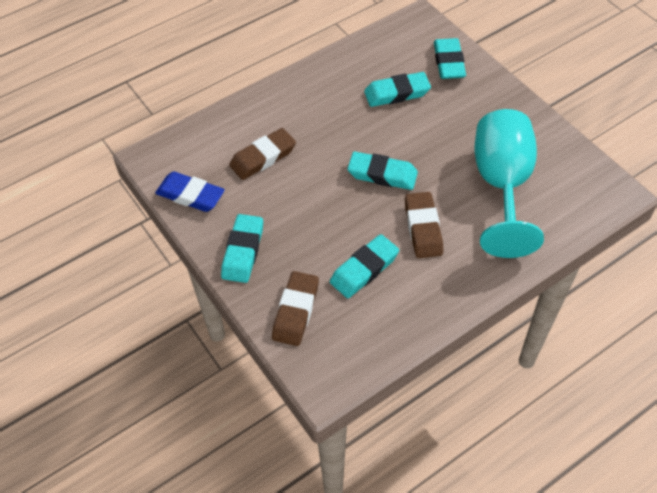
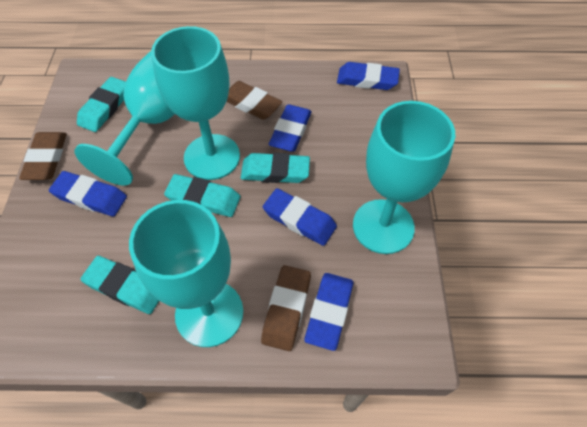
blue eraser: 1 -> 5
turquoise eraser: 5 -> 4
turquoise goblet: 1 -> 4

